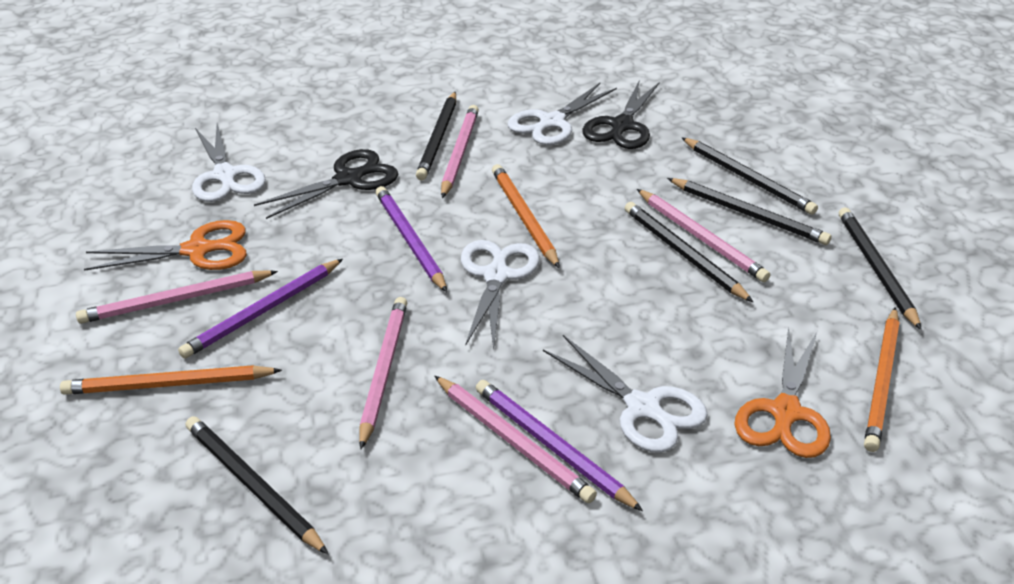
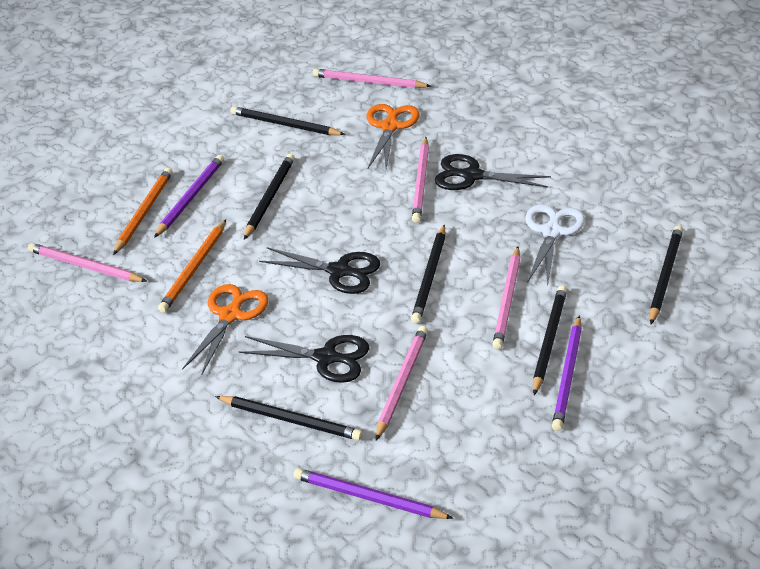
black scissors: 2 -> 3
orange pencil: 3 -> 2
white scissors: 4 -> 1

